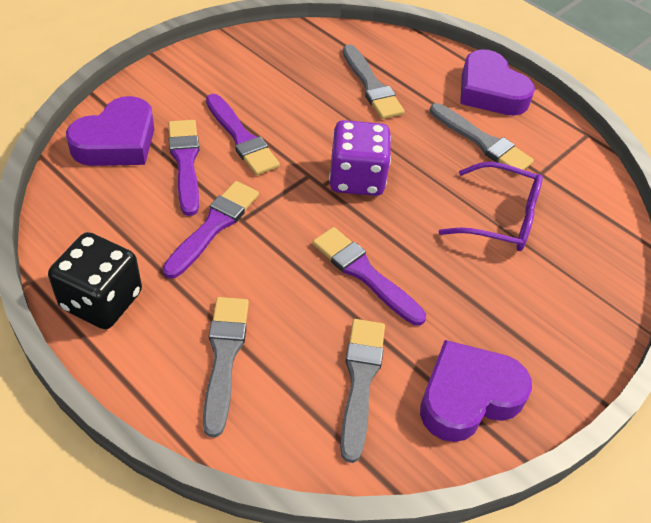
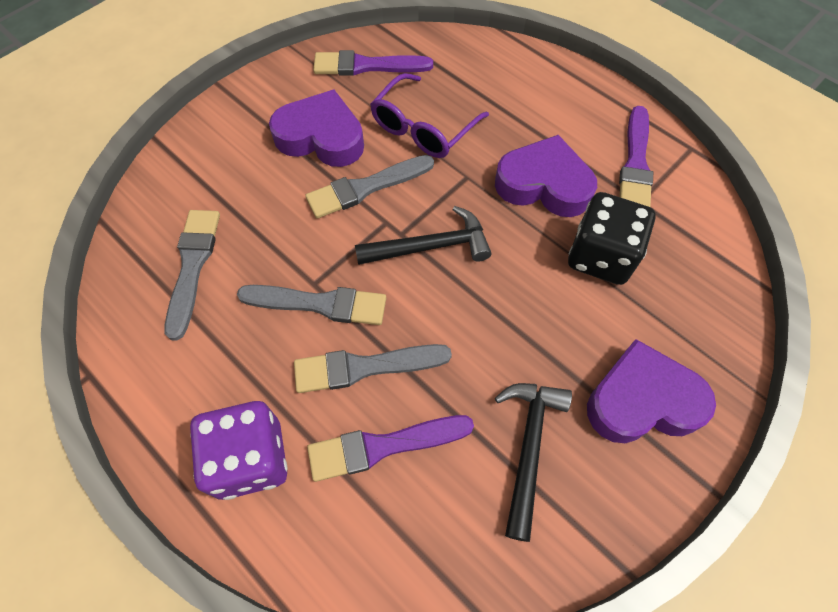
black hammer: 0 -> 2
purple brush: 4 -> 3

